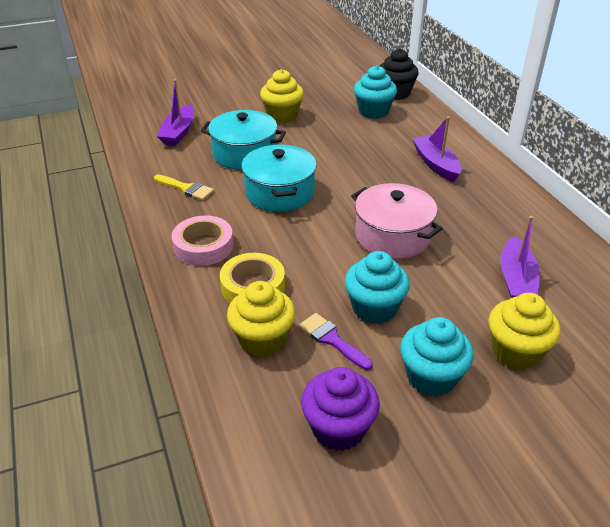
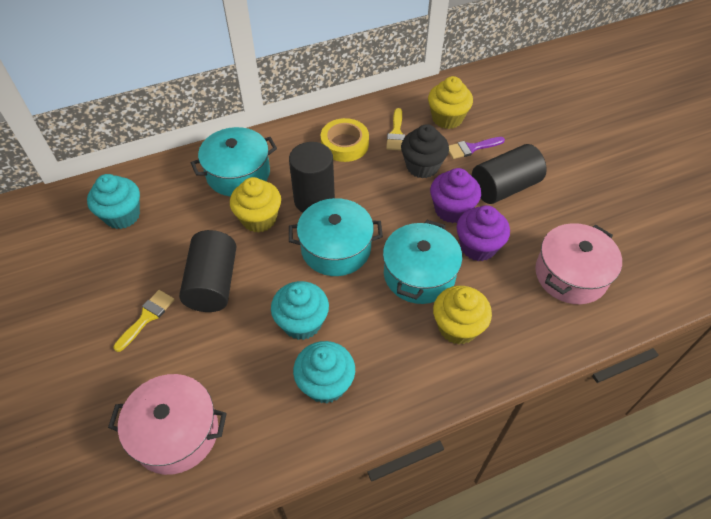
black cylinder: 0 -> 3
pink pot: 1 -> 2
pink tape: 1 -> 0
purple boat: 3 -> 0
purple cupcake: 1 -> 2
turquoise pot: 2 -> 3
yellow brush: 1 -> 2

